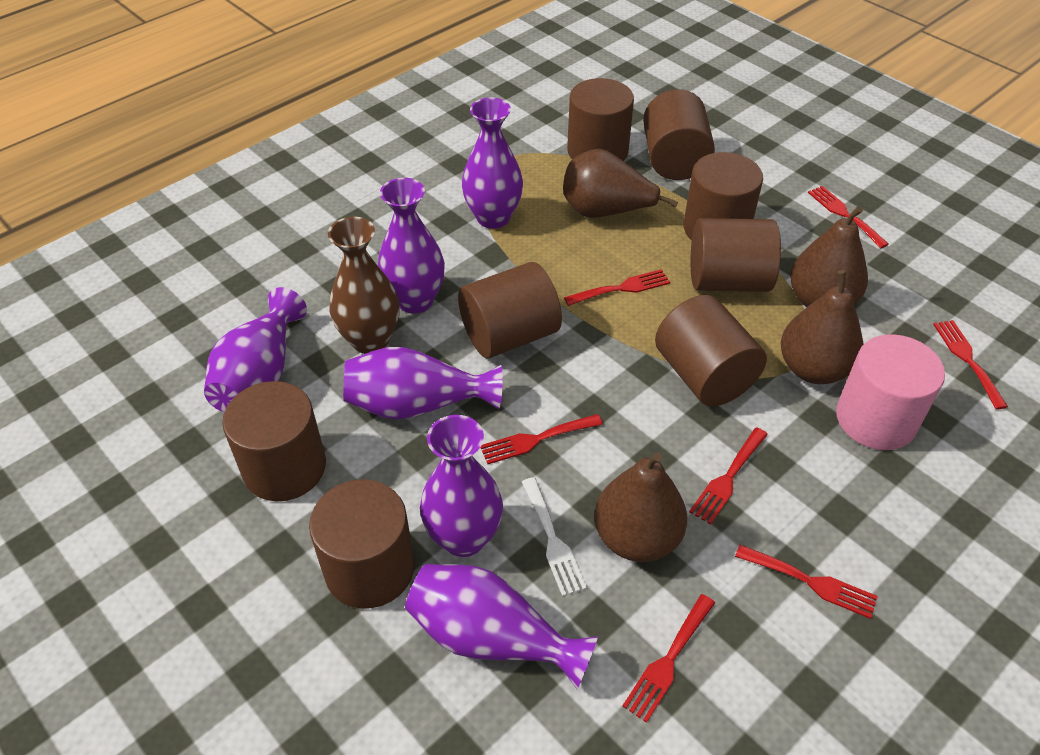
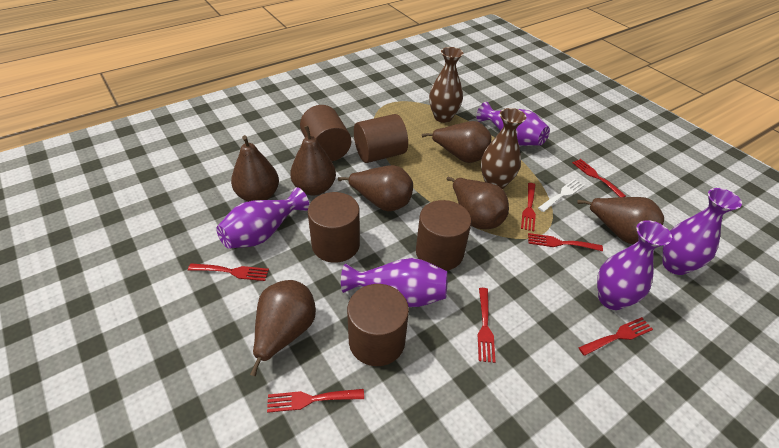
brown cylinder: 8 -> 5
brown pear: 4 -> 7
brown vase: 1 -> 2
pink cylinder: 1 -> 0
purple vase: 6 -> 5

